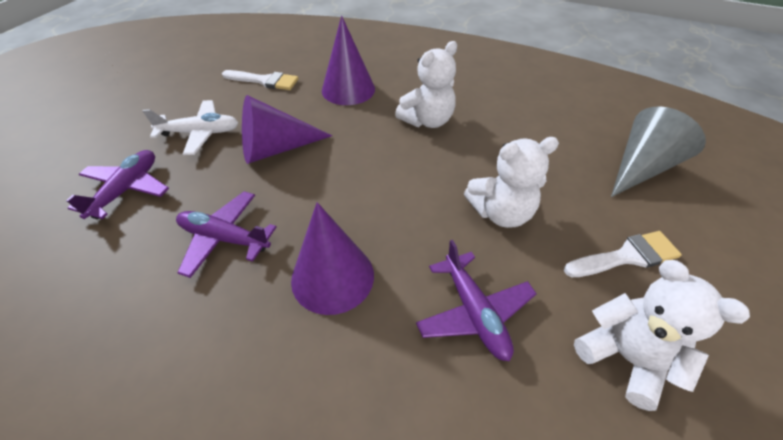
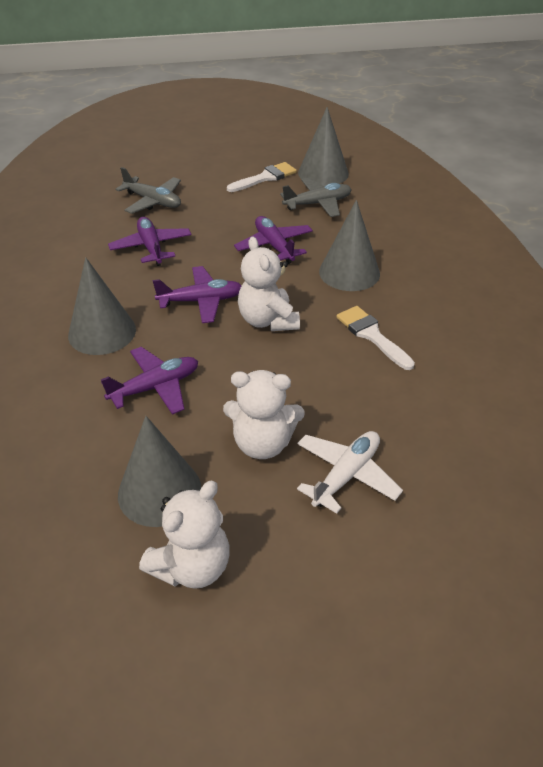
grey cone: 1 -> 4
grey plane: 0 -> 2
purple cone: 3 -> 0
purple plane: 3 -> 4

